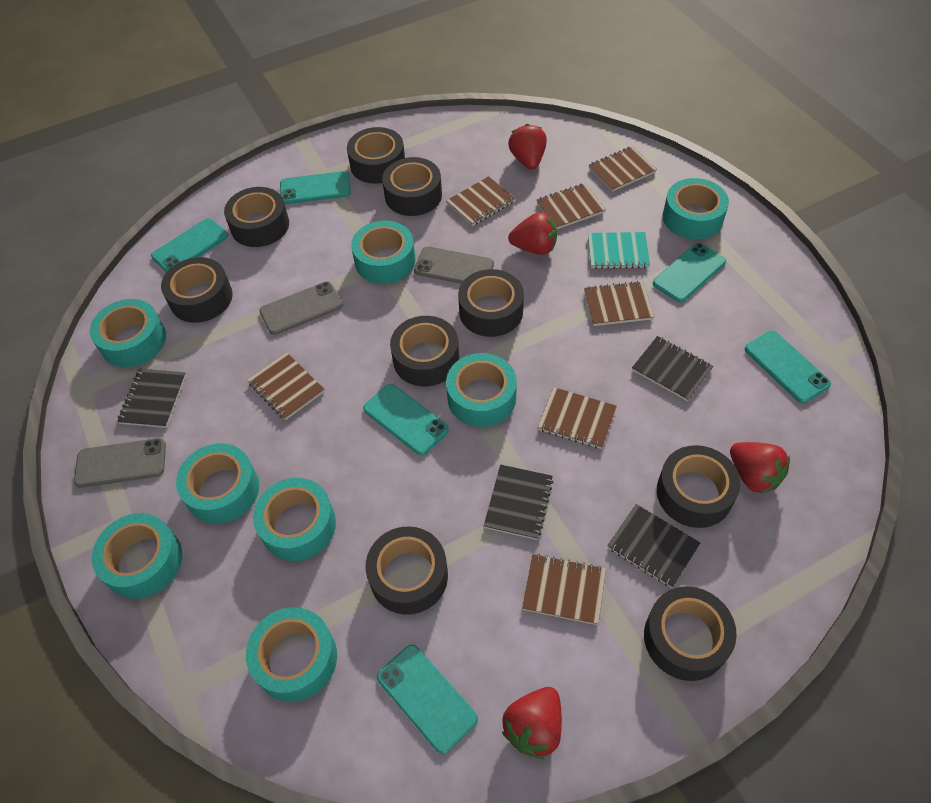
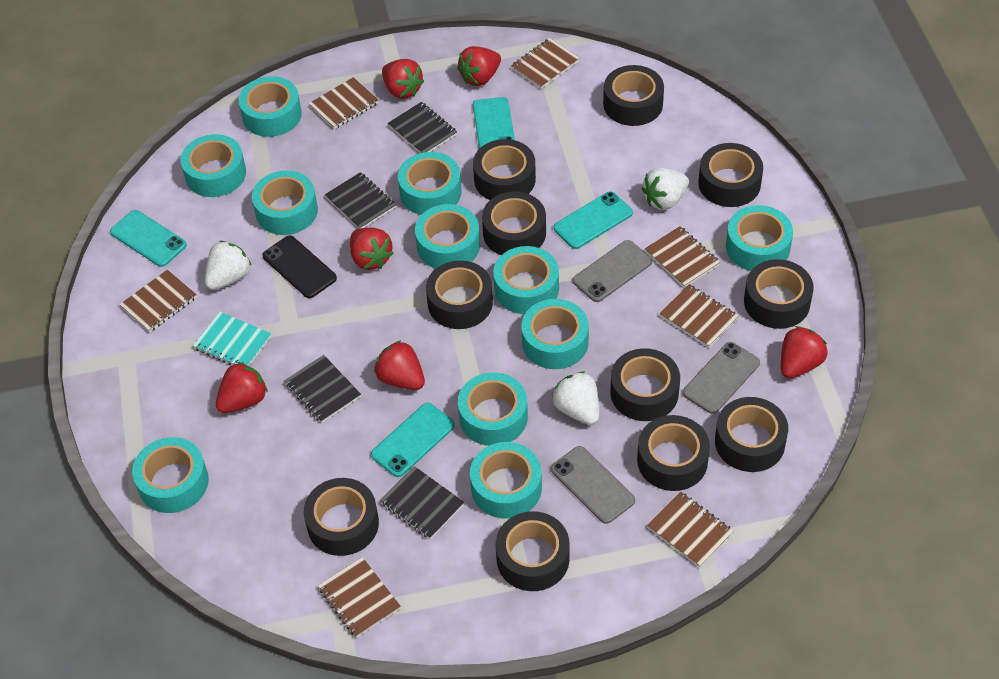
black phone: 0 -> 1
black tape: 9 -> 11
red strawberry: 4 -> 6
turquoise phone: 6 -> 4
turquoise tape: 8 -> 11
white strawberry: 0 -> 3

